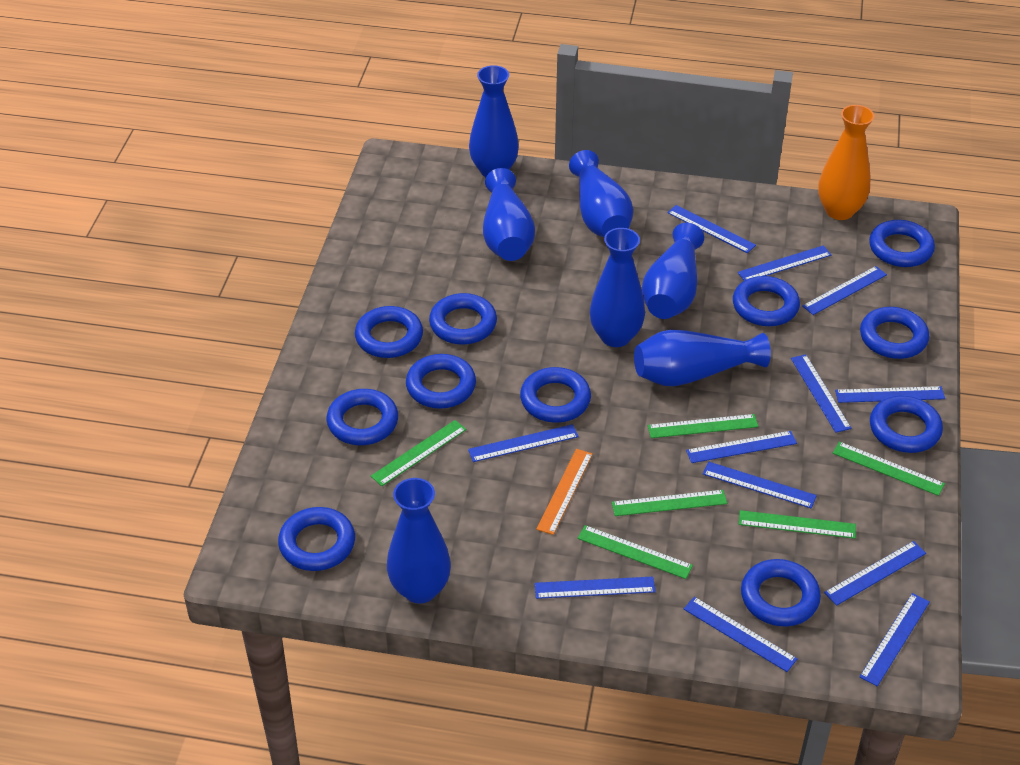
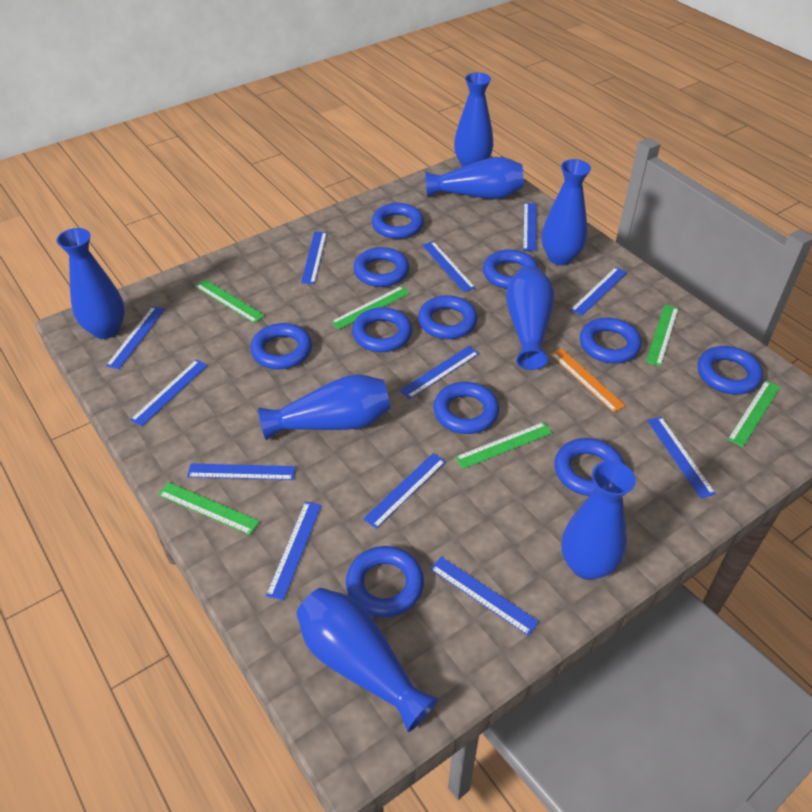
blue vase: 7 -> 8
orange vase: 1 -> 0

